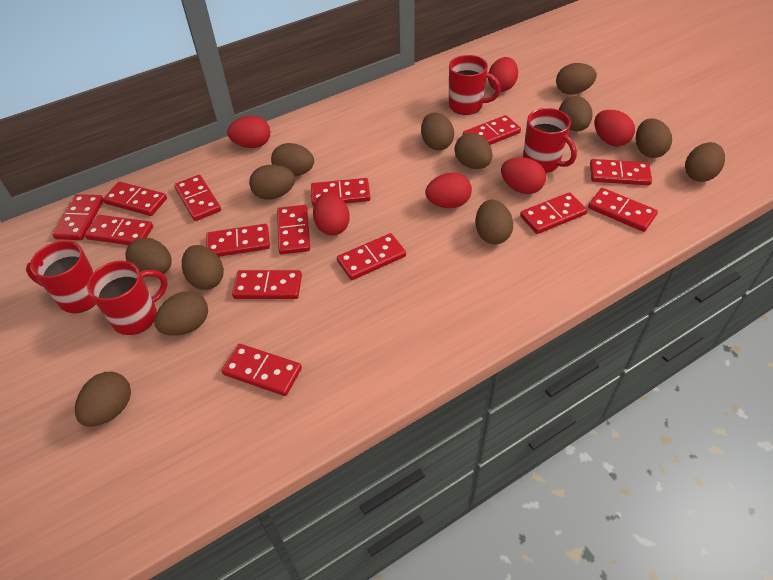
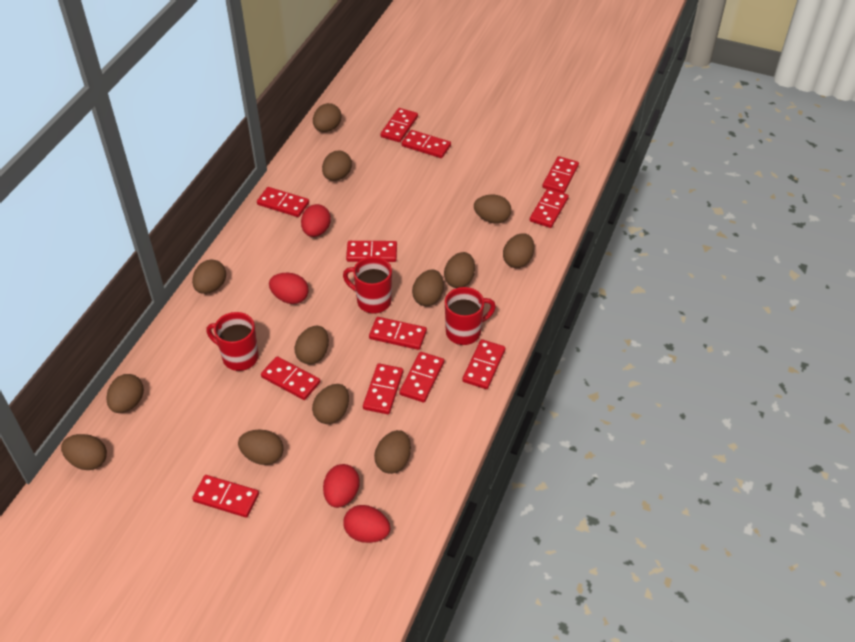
red domino: 14 -> 12
red egg: 6 -> 4
red mug: 4 -> 3

